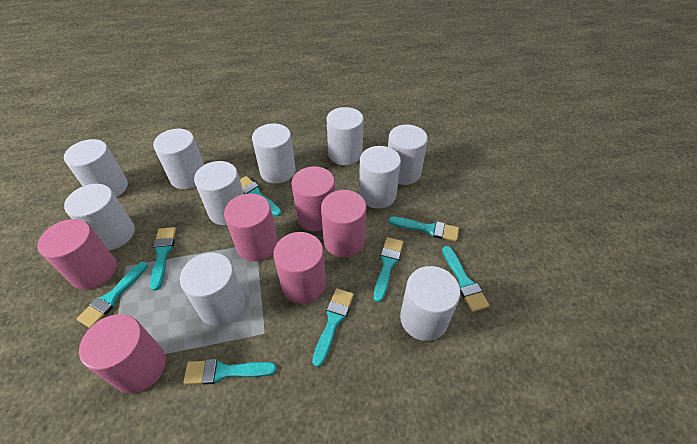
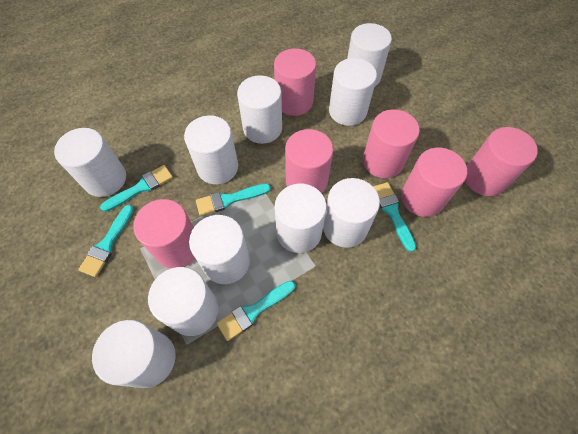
turquoise brush: 8 -> 5

